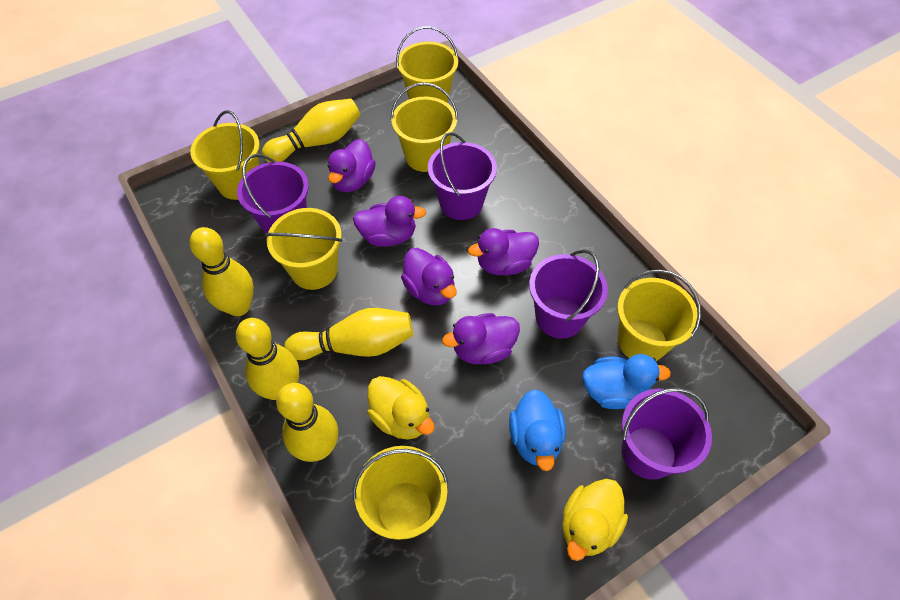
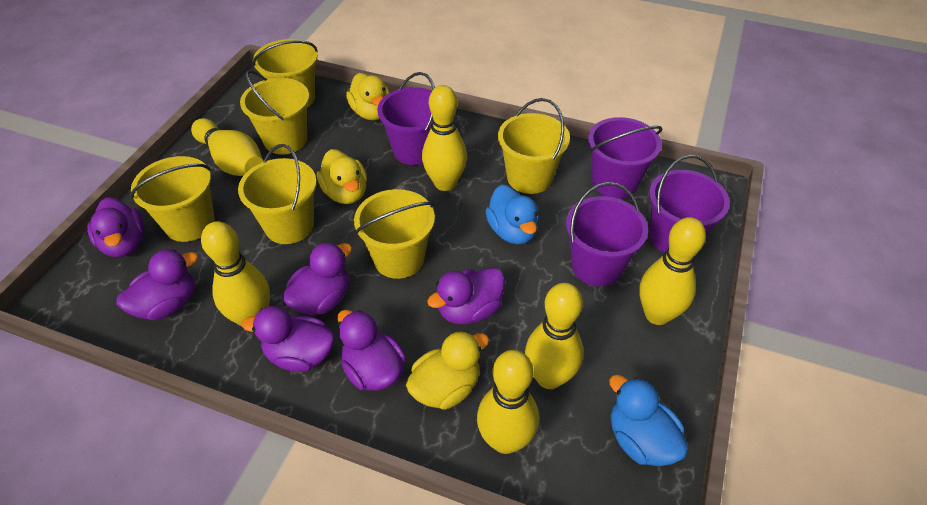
purple duck: 5 -> 6
yellow bowling pin: 5 -> 6
yellow duck: 2 -> 3

